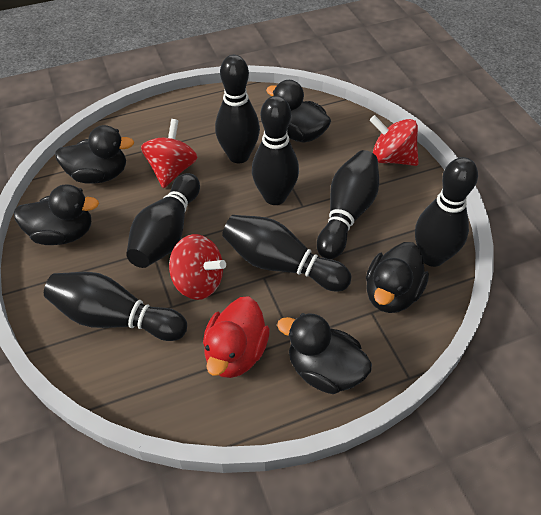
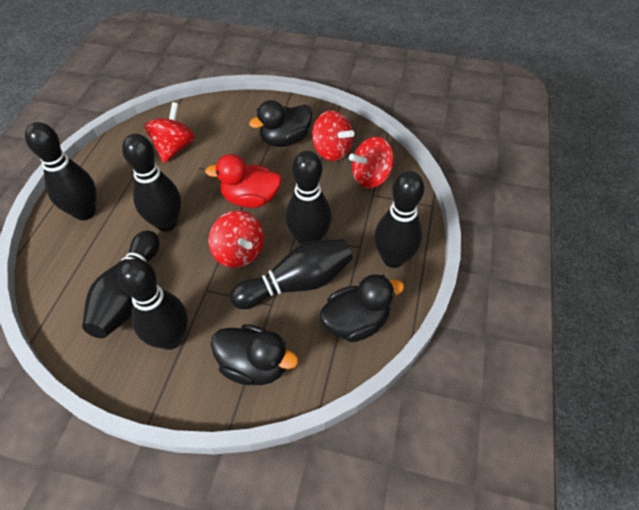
black duck: 5 -> 3
red spinning top: 3 -> 4

